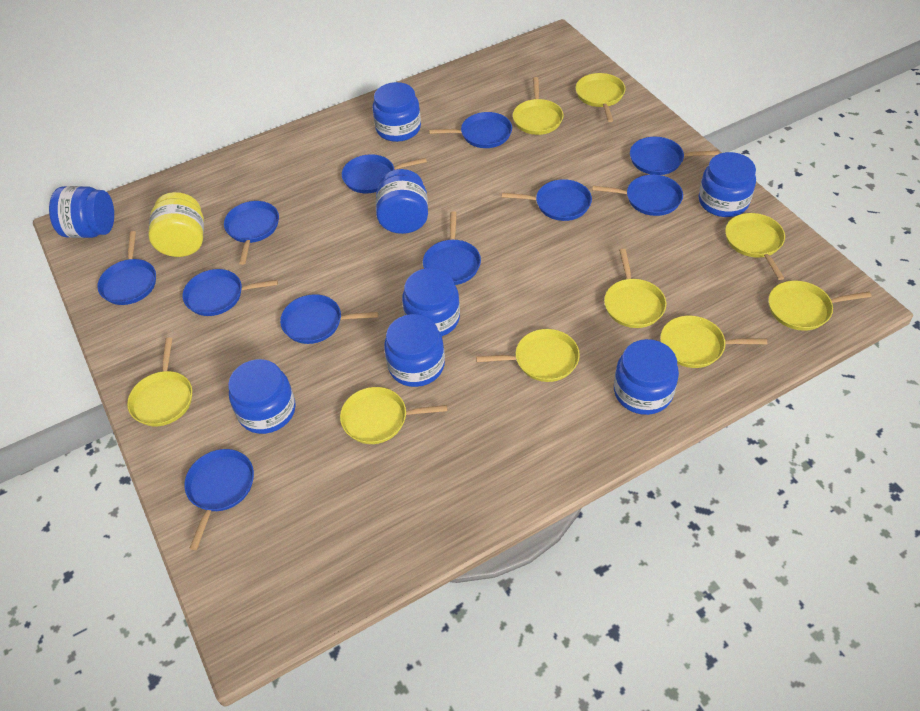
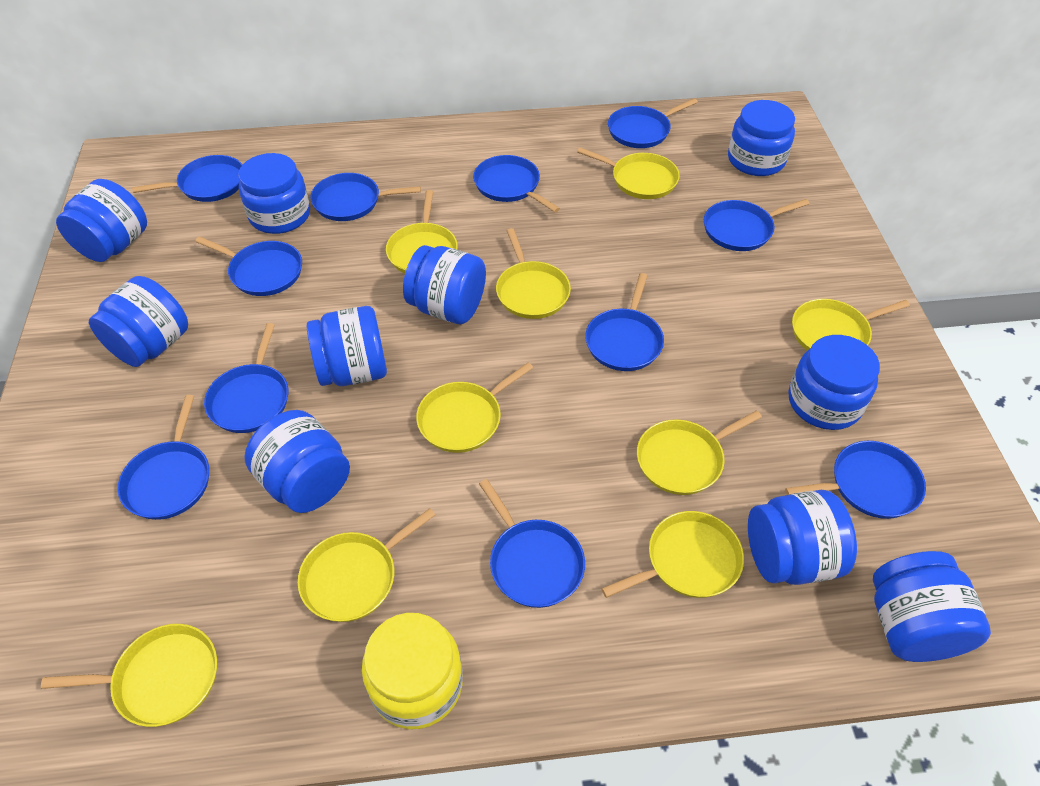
blue jar: 8 -> 10

